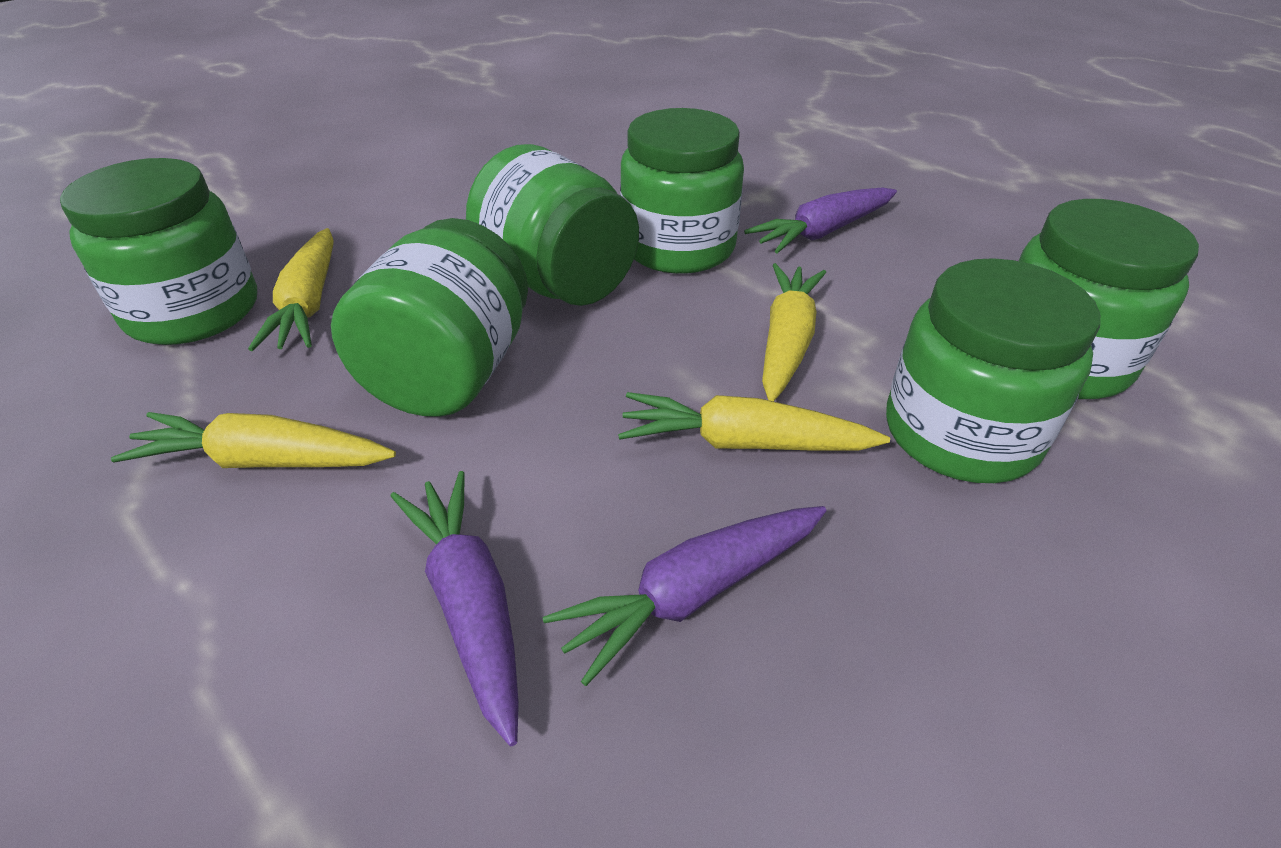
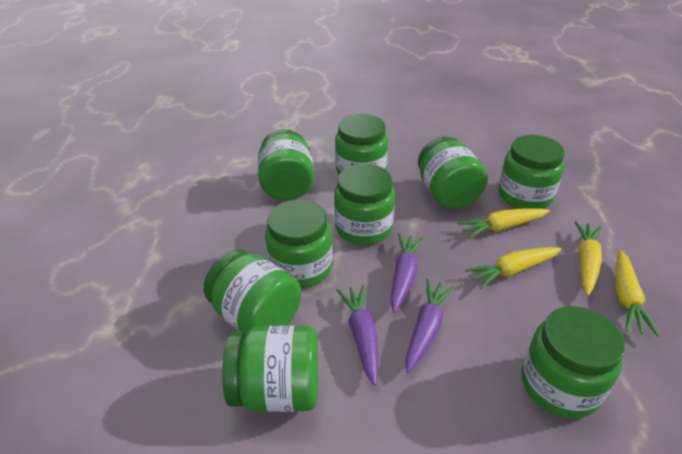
green jar: 6 -> 9

